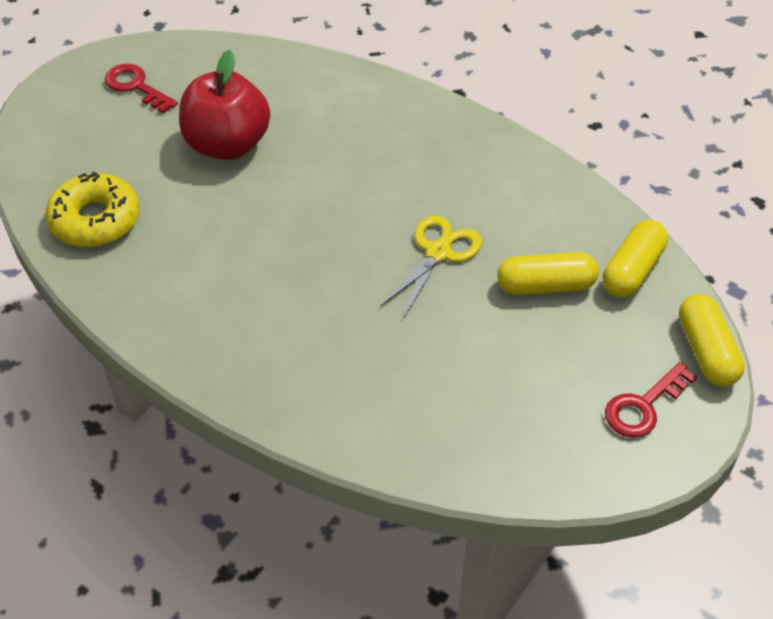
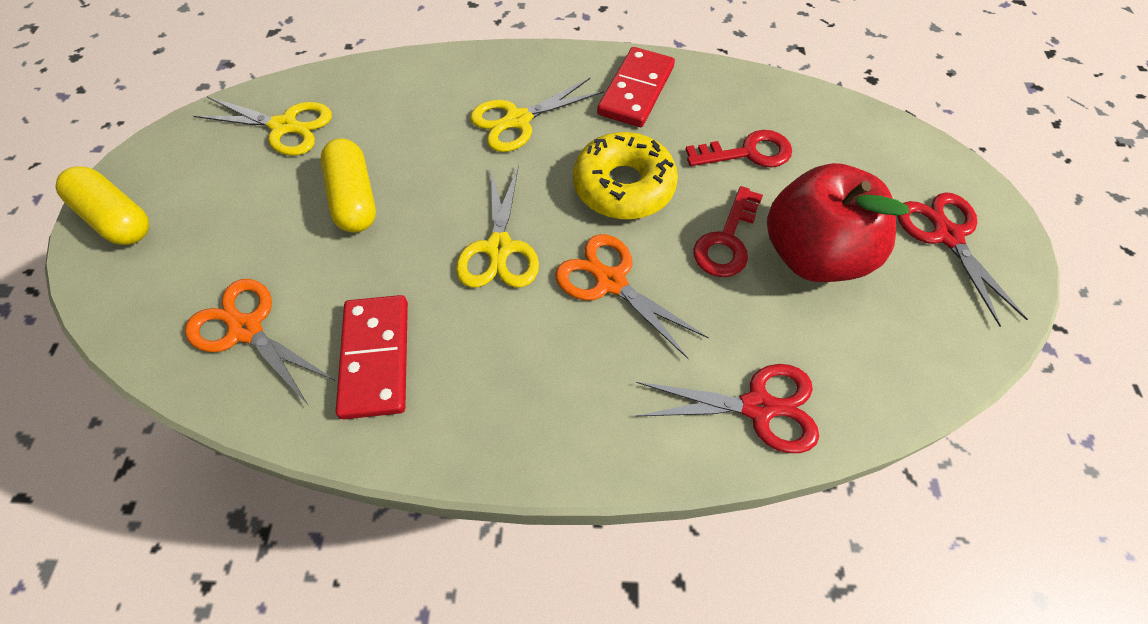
orange scissors: 0 -> 2
red domino: 0 -> 2
red scissors: 0 -> 2
yellow capsule: 3 -> 2
yellow scissors: 1 -> 3

